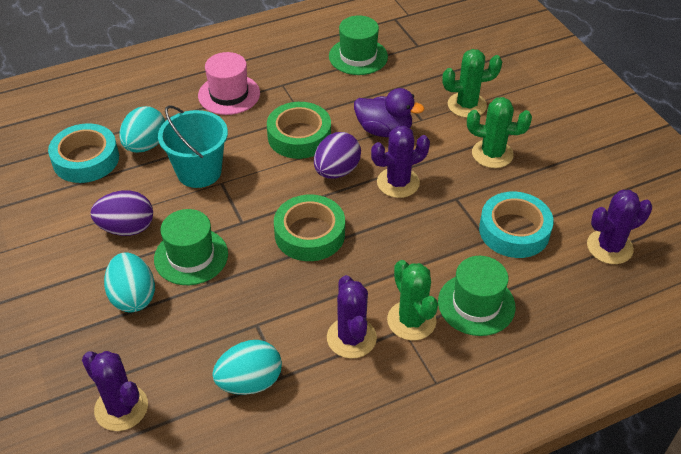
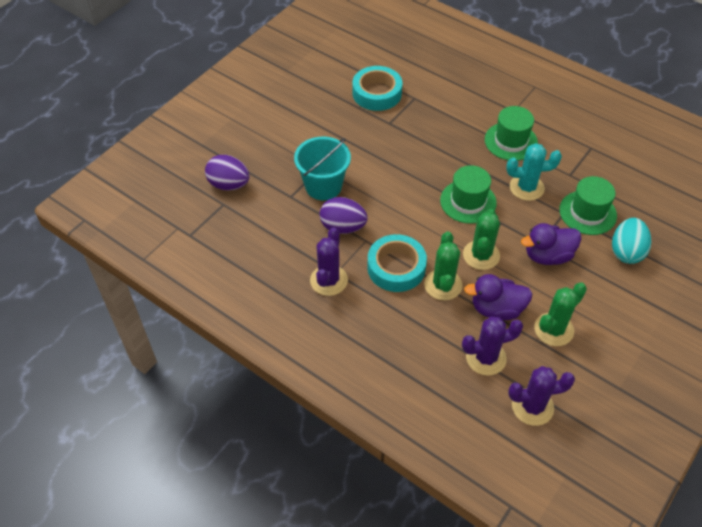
green tape: 2 -> 0
pink hat: 1 -> 0
purple cactus: 4 -> 3
purple duck: 1 -> 2
turquoise cactus: 0 -> 1
turquoise egg: 3 -> 1

